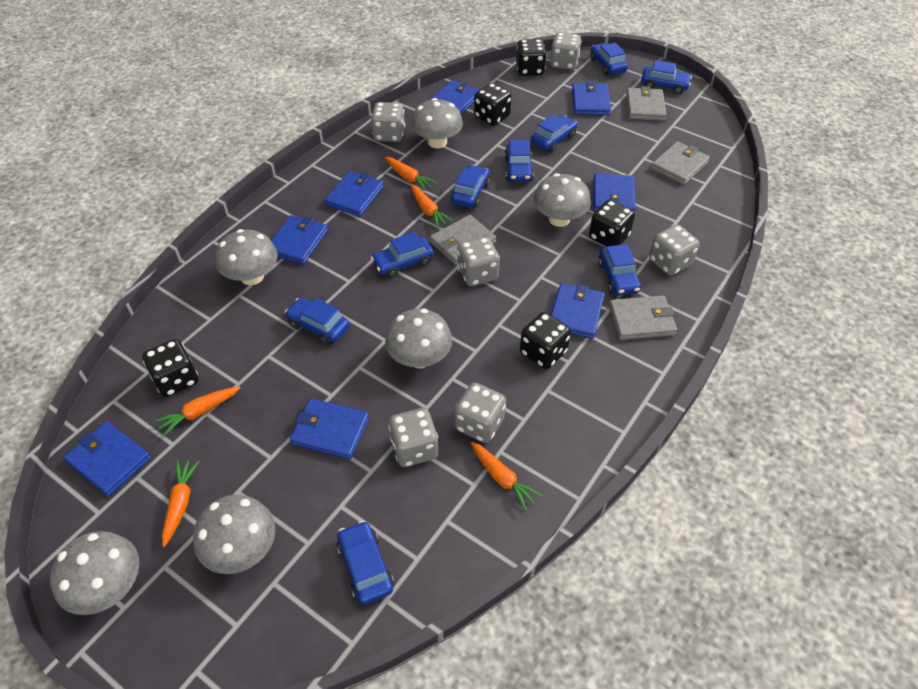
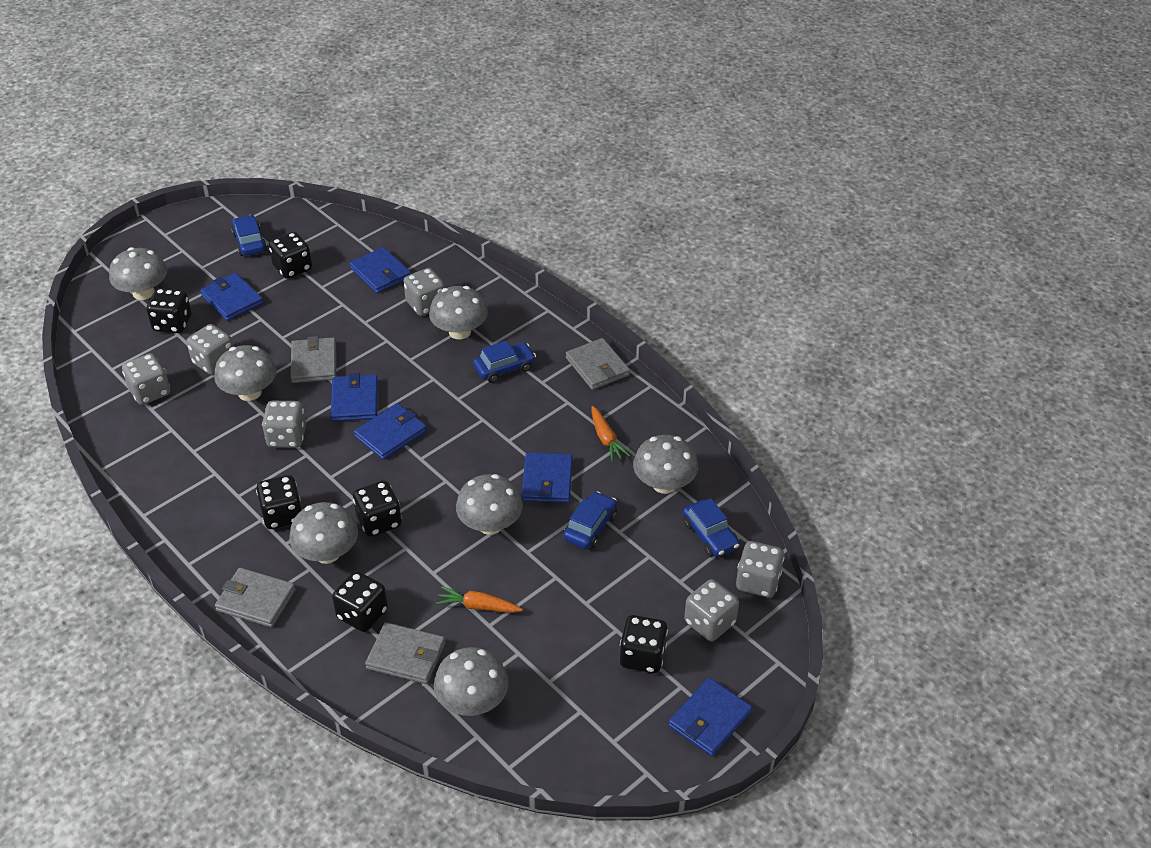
black dice: 5 -> 6
blue car: 9 -> 4
blue wallet: 8 -> 6
grey mushroom: 6 -> 7
orange carrot: 5 -> 2

